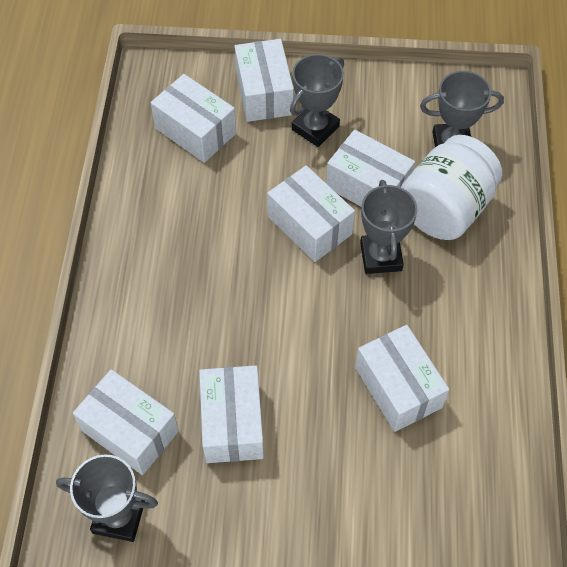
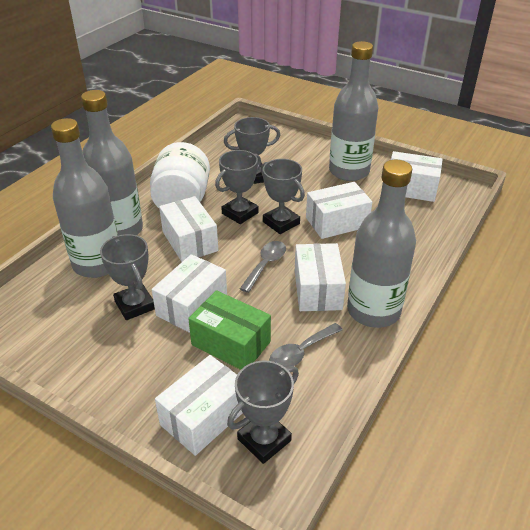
green box: 0 -> 1
grey bottle: 0 -> 4
grey spoon: 0 -> 2
grey trophy: 4 -> 5
white box: 7 -> 6

